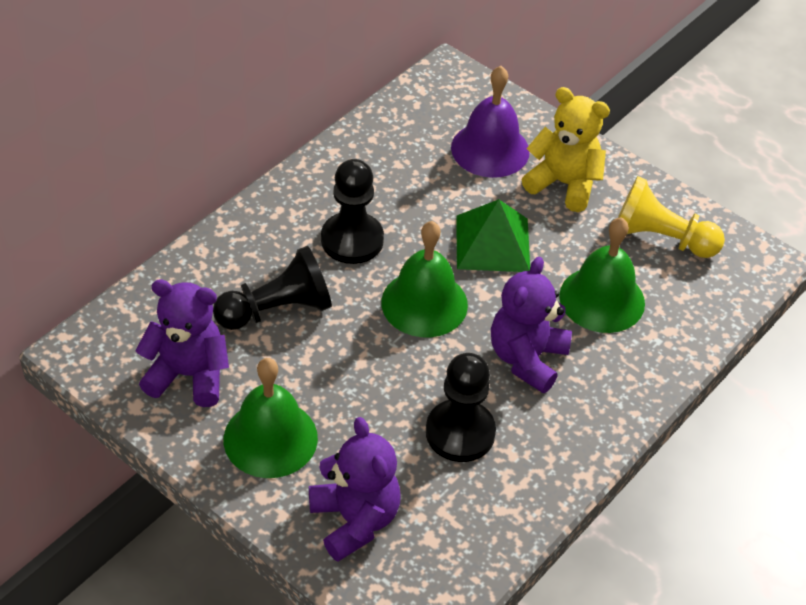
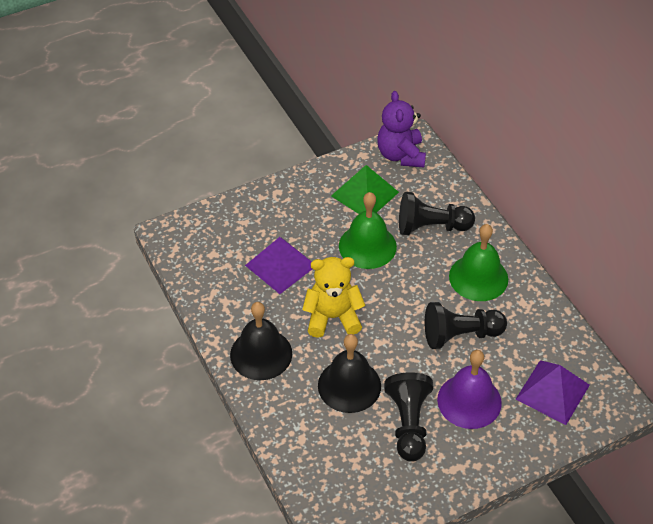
black bell: 0 -> 2
green bell: 3 -> 2
purple pyramid: 0 -> 2
purple teddy bear: 3 -> 1
yellow pawn: 1 -> 0

